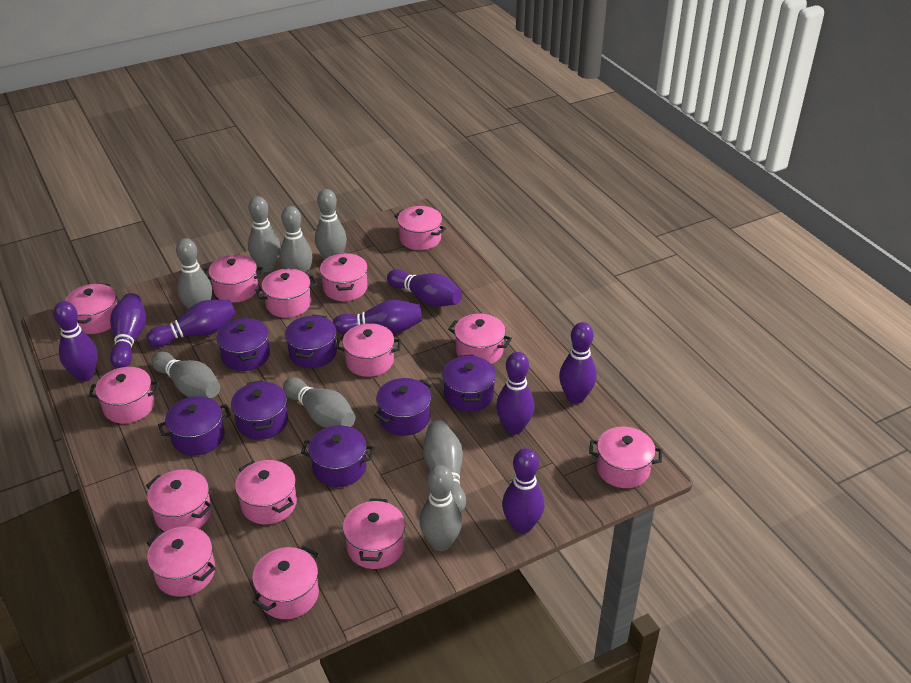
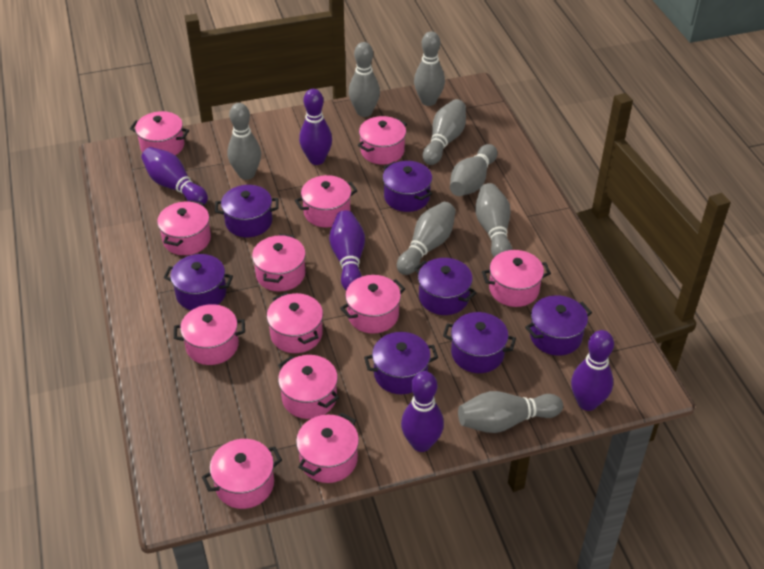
pink pot: 14 -> 12
purple bowling pin: 8 -> 5

